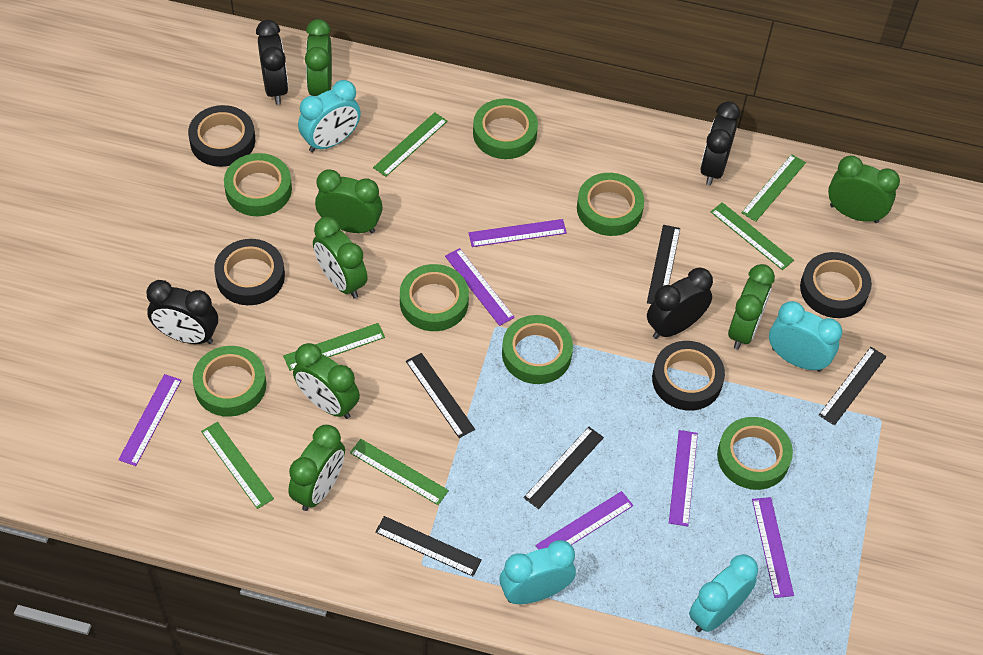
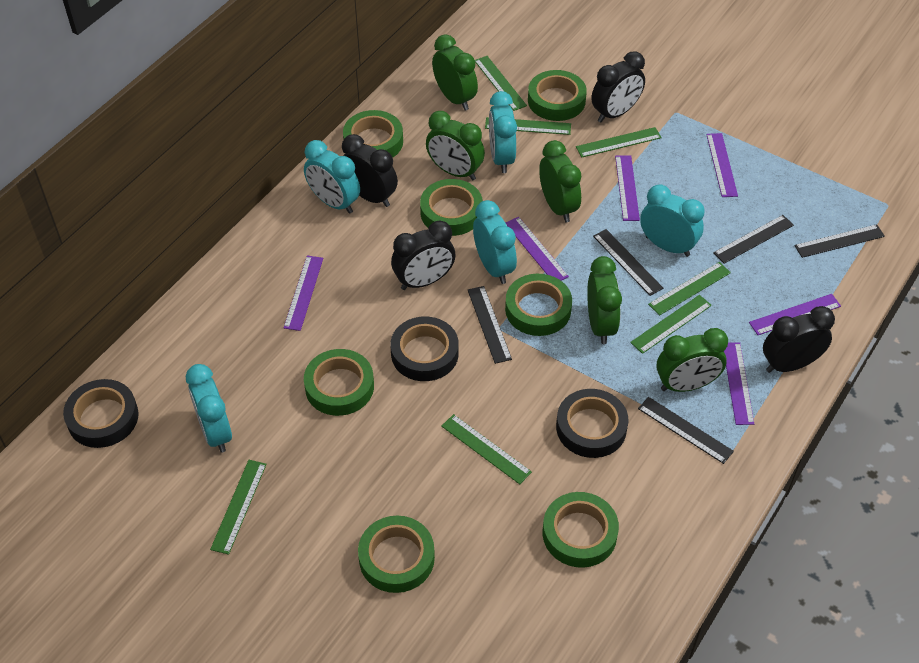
black tape: 4 -> 3
green clock: 7 -> 5
green ruler: 6 -> 7
turquoise clock: 4 -> 5

